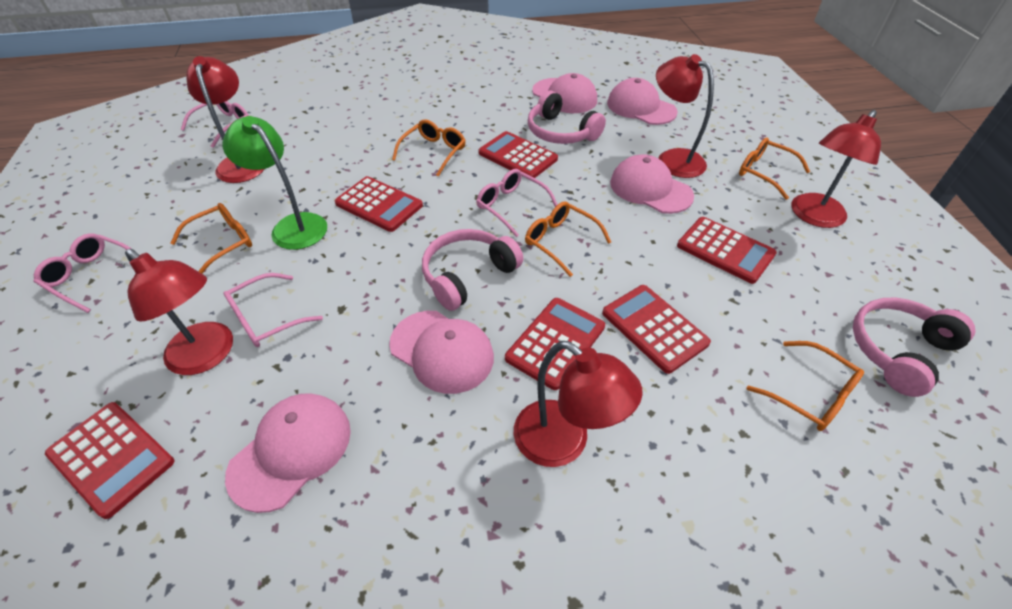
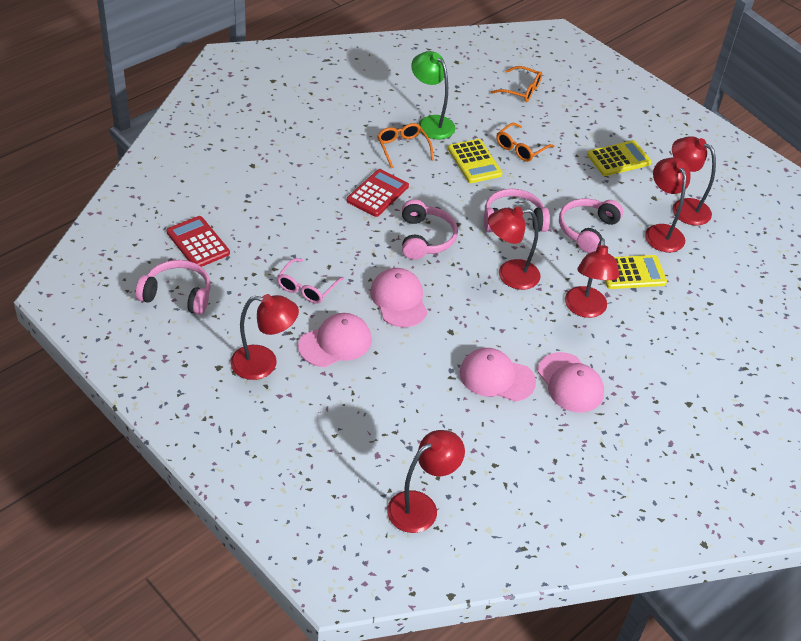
orange glasses: 5 -> 3
pink cap: 5 -> 4
pink glasses: 4 -> 1
pink headphones: 3 -> 4
red calculator: 6 -> 2
red lamp: 5 -> 6
yellow calculator: 0 -> 3

